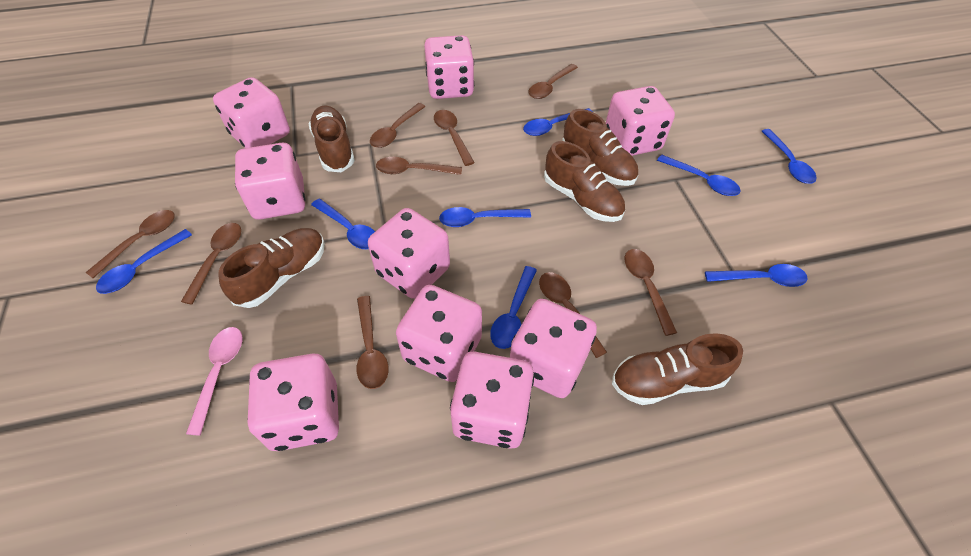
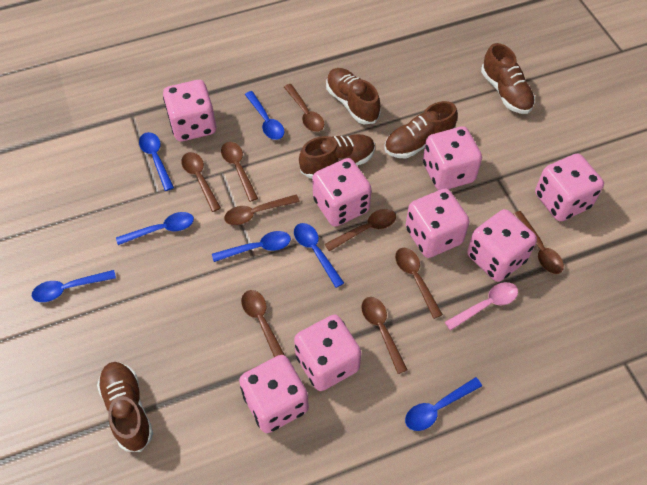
blue spoon: 8 -> 7
pink dice: 9 -> 8

